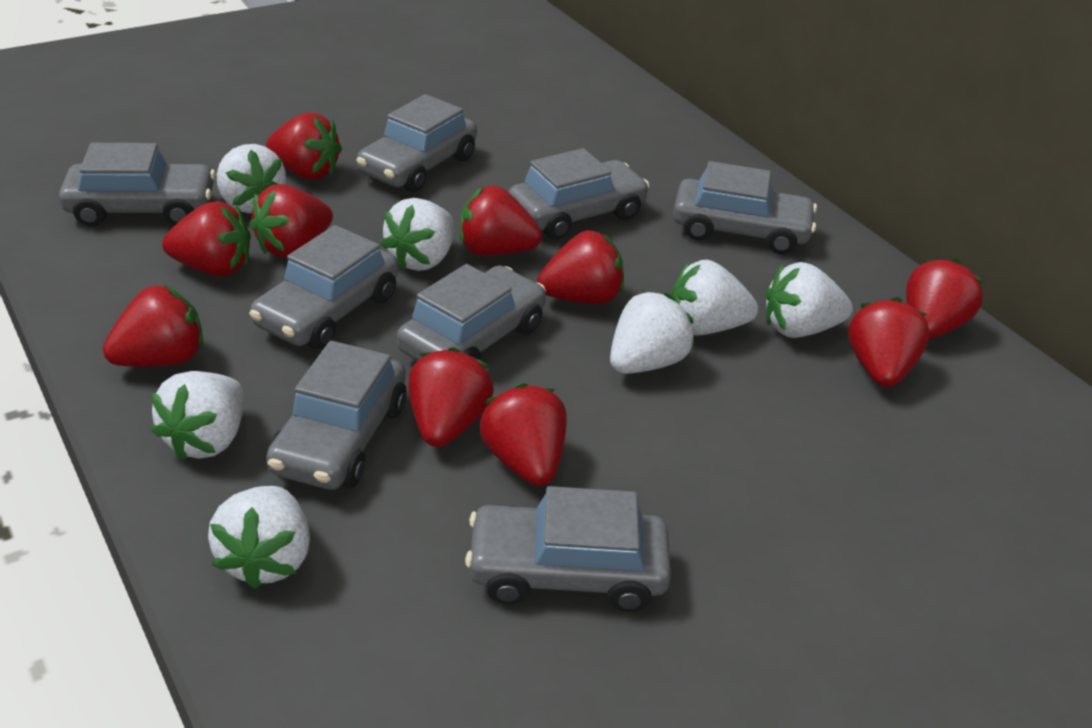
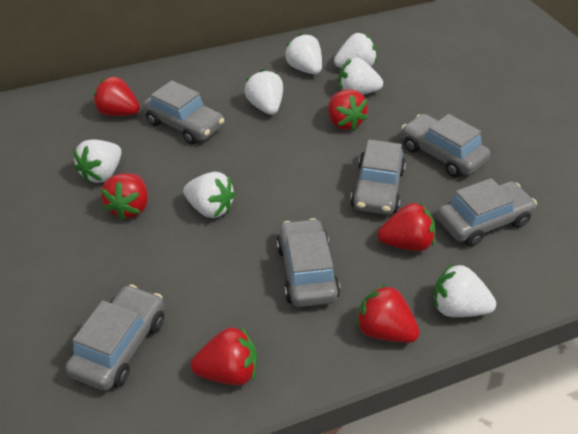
grey car: 8 -> 6
red strawberry: 10 -> 6

